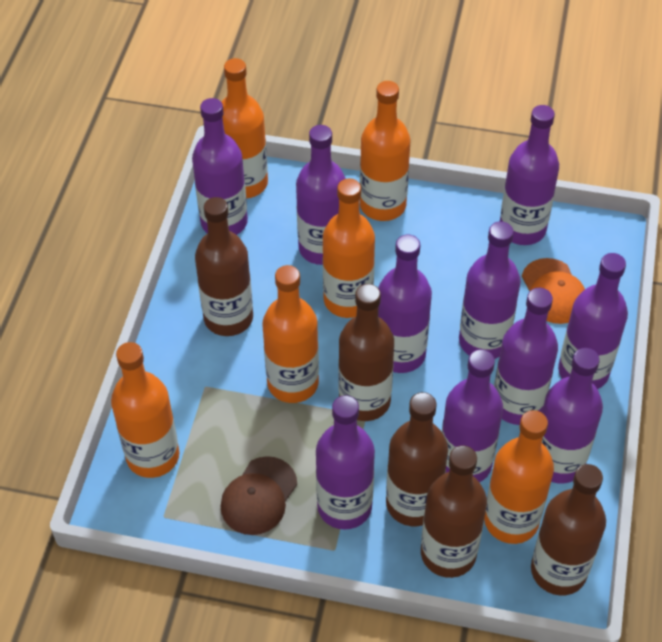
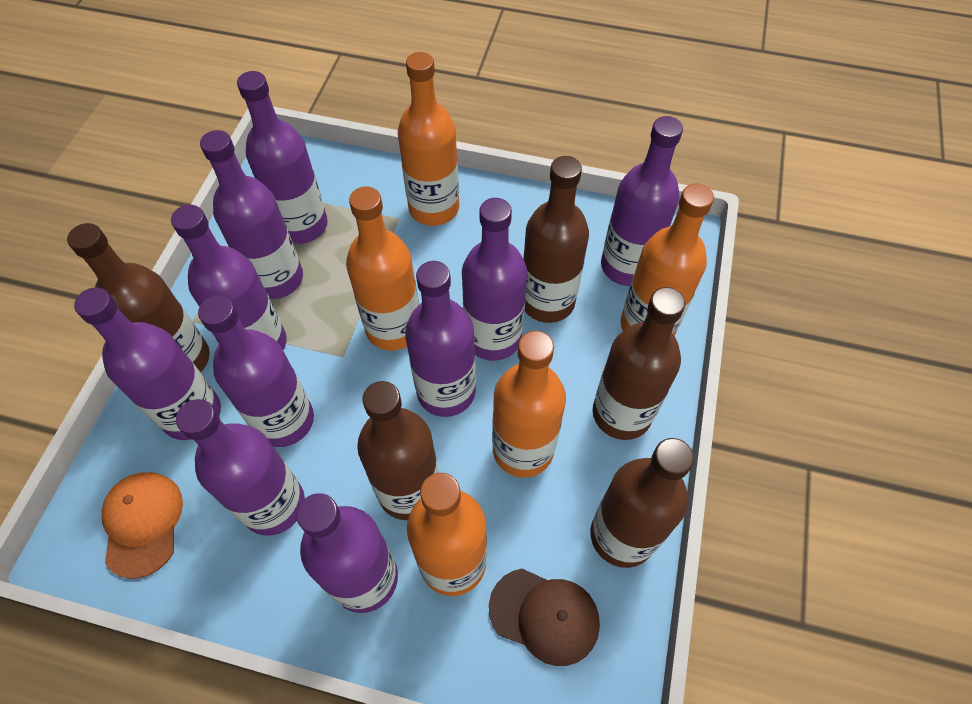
orange bottle: 6 -> 5

